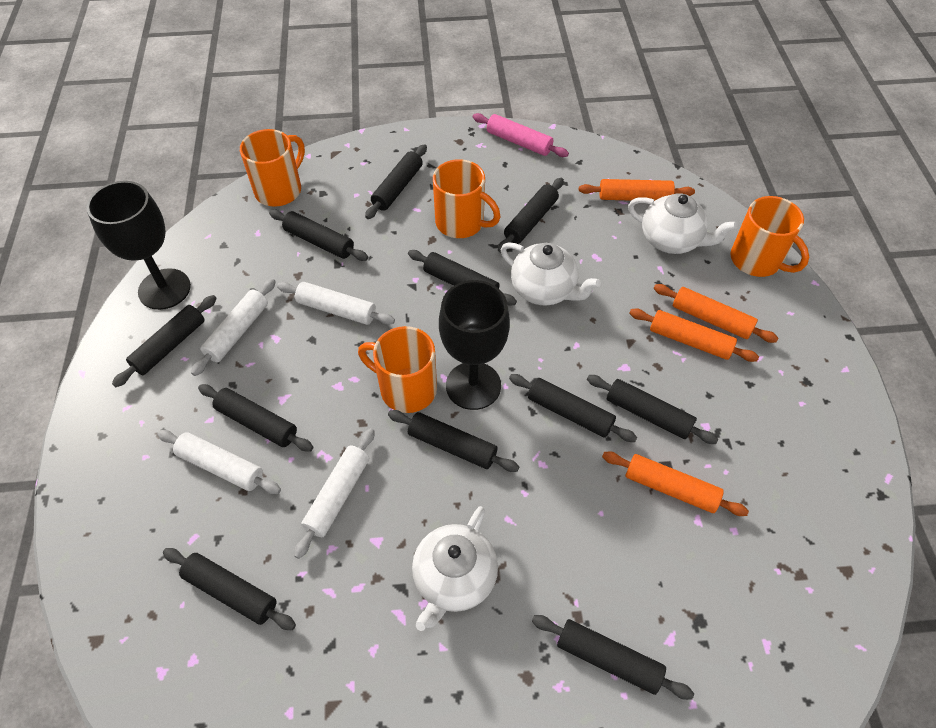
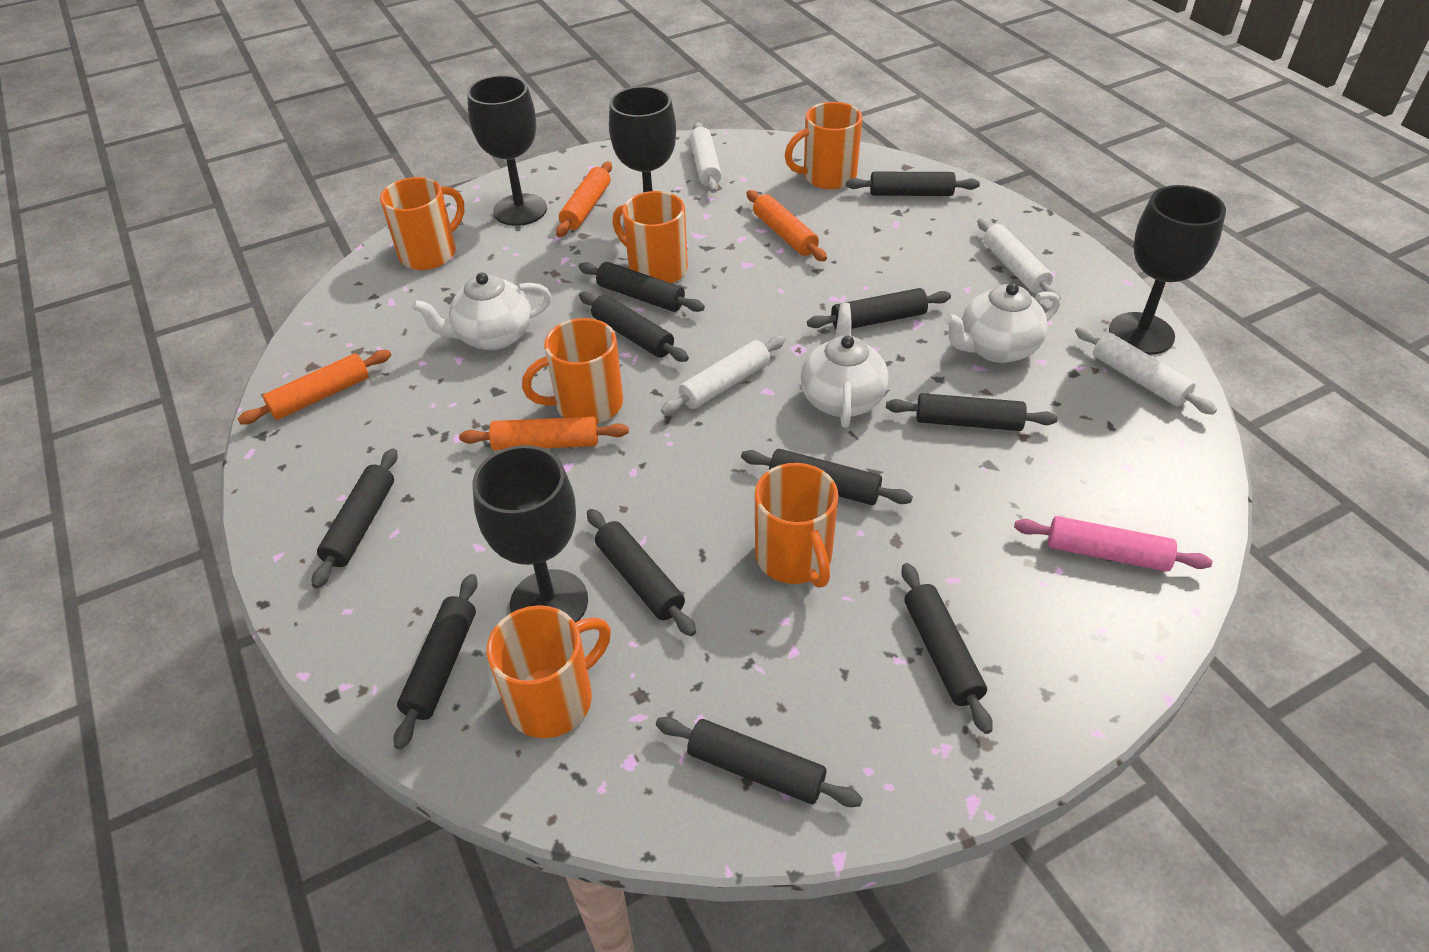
black goblet: 2 -> 4
orange mug: 4 -> 6

